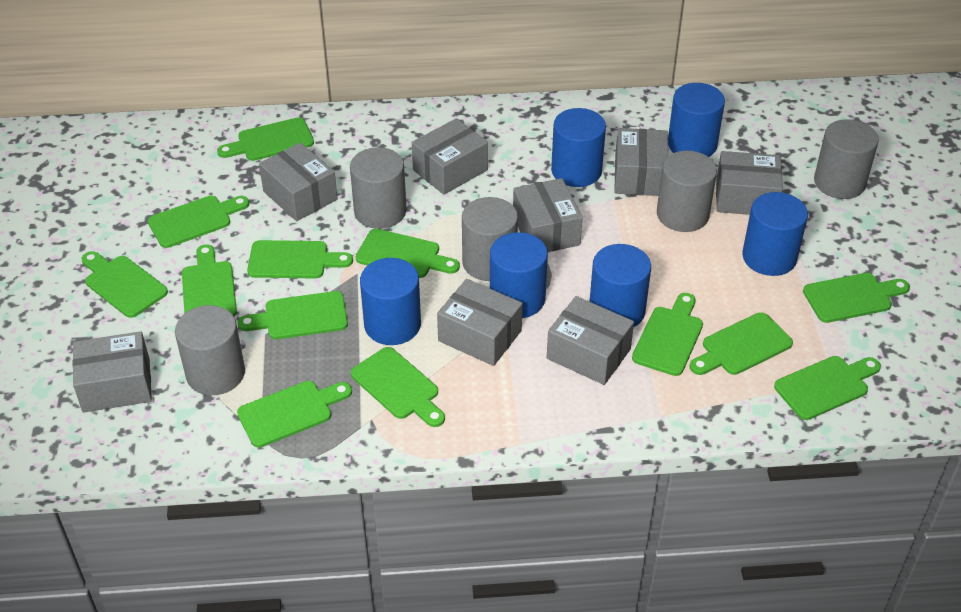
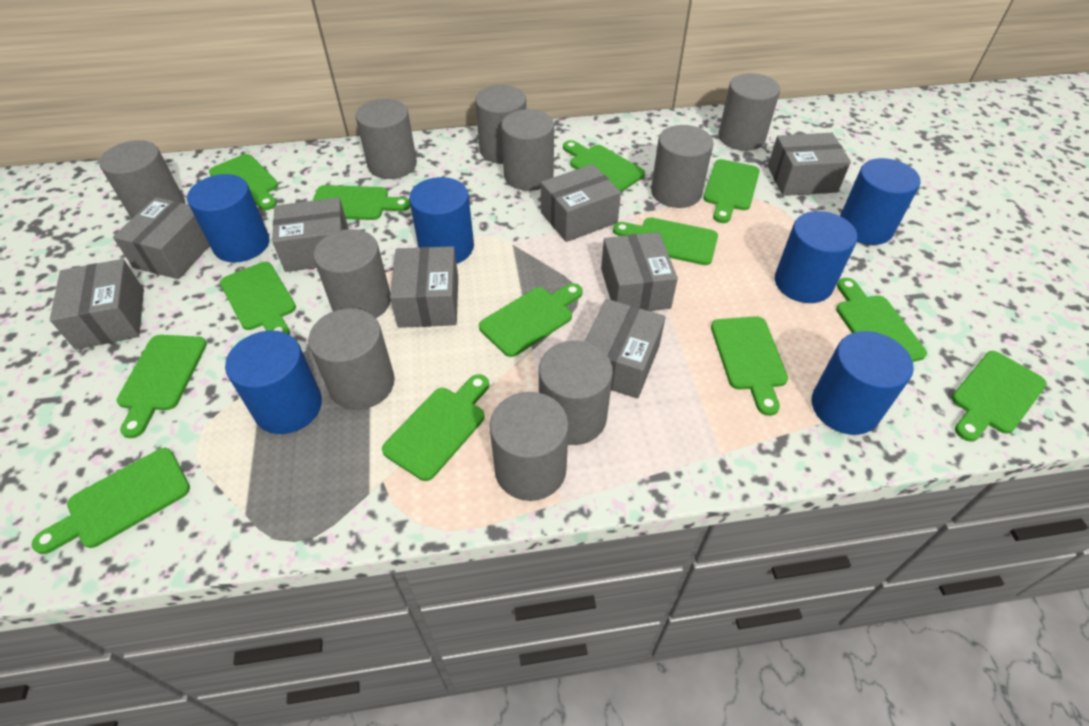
grey cylinder: 5 -> 10

